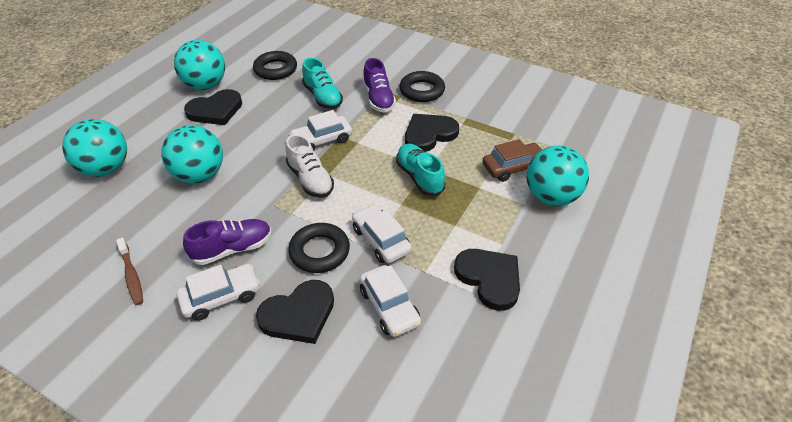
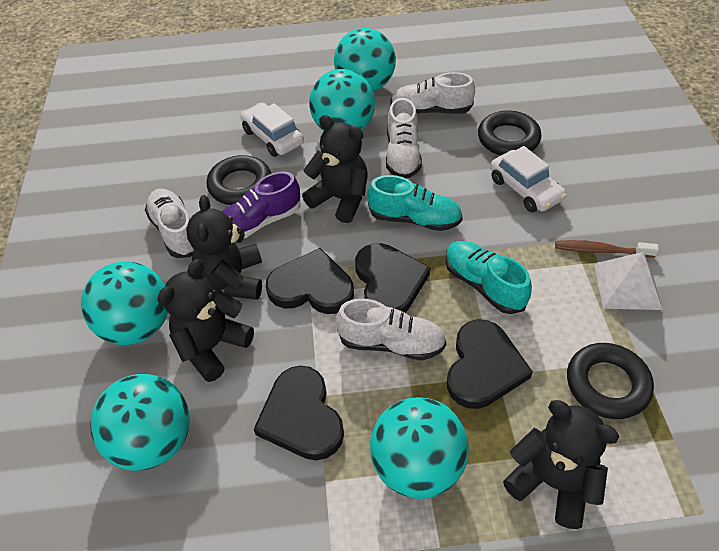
black teddy bear: 0 -> 4
brown car: 1 -> 0
purple shoe: 2 -> 1
turquoise ball: 4 -> 5
white car: 4 -> 2
white pyramid: 0 -> 1
white shoe: 1 -> 4

